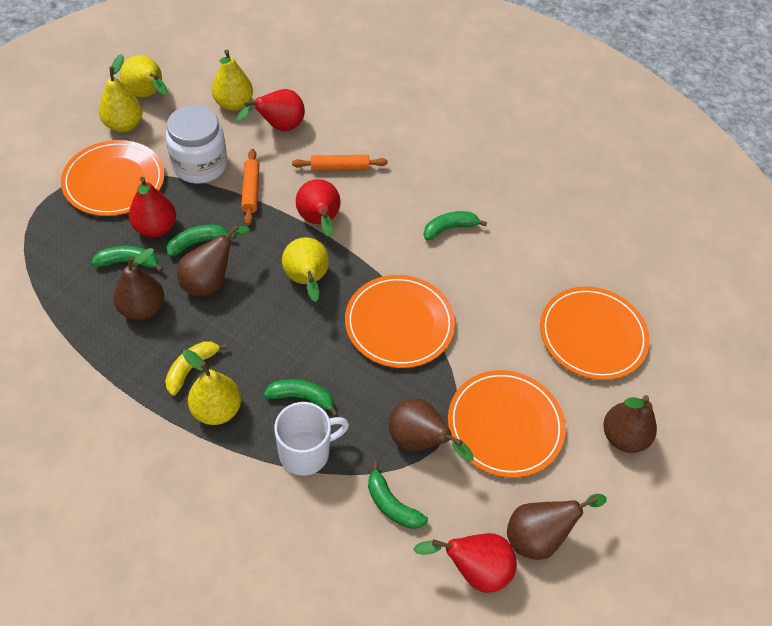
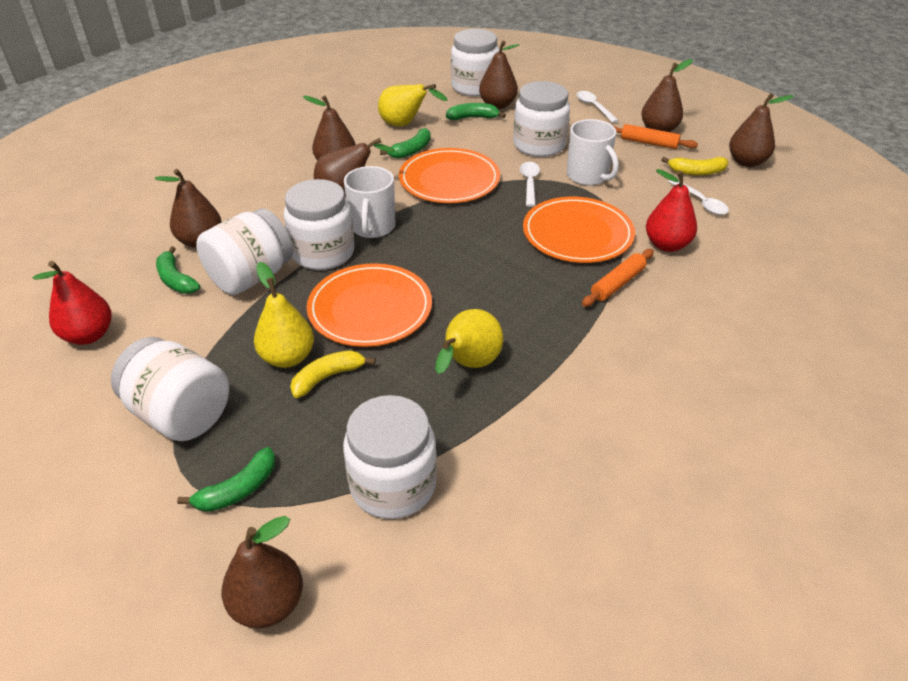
brown pear: 5 -> 7
green banana: 5 -> 4
orange plate: 4 -> 3
red pear: 4 -> 2
white jar: 1 -> 6
white mug: 1 -> 2
white spoon: 0 -> 3
yellow banana: 1 -> 2
yellow pear: 5 -> 3

